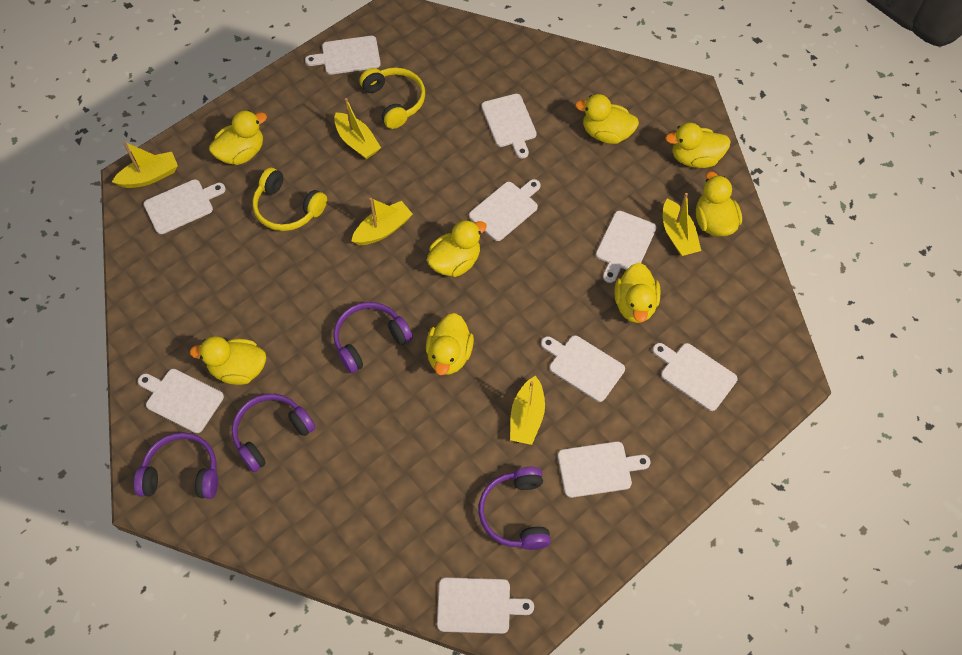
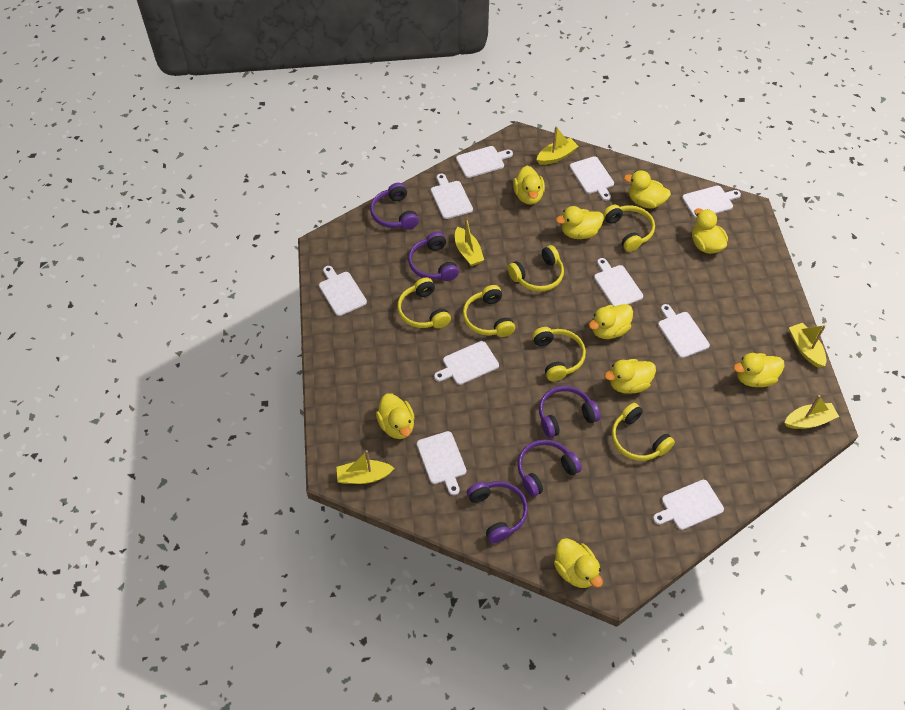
purple headphones: 4 -> 5
yellow duck: 8 -> 9
yellow headphones: 2 -> 6

